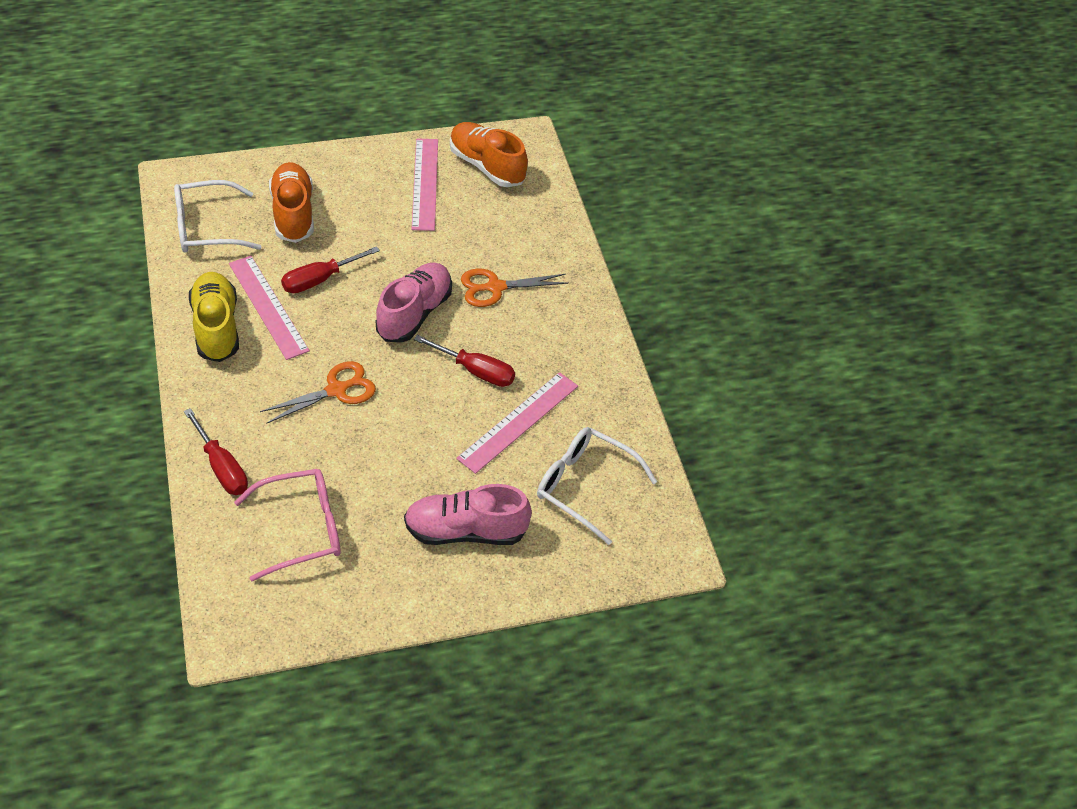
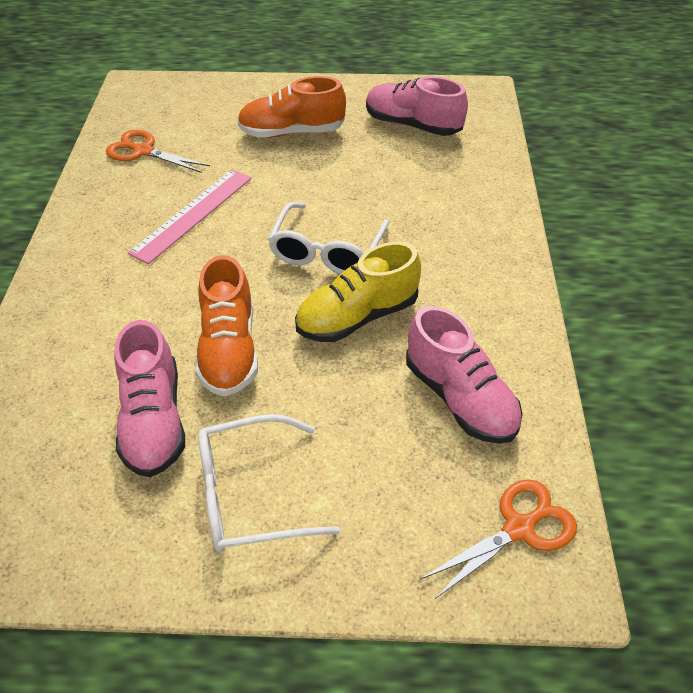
pink glasses: 1 -> 0
pink ruler: 3 -> 1
pink shoe: 2 -> 3
red screwdriver: 3 -> 0

